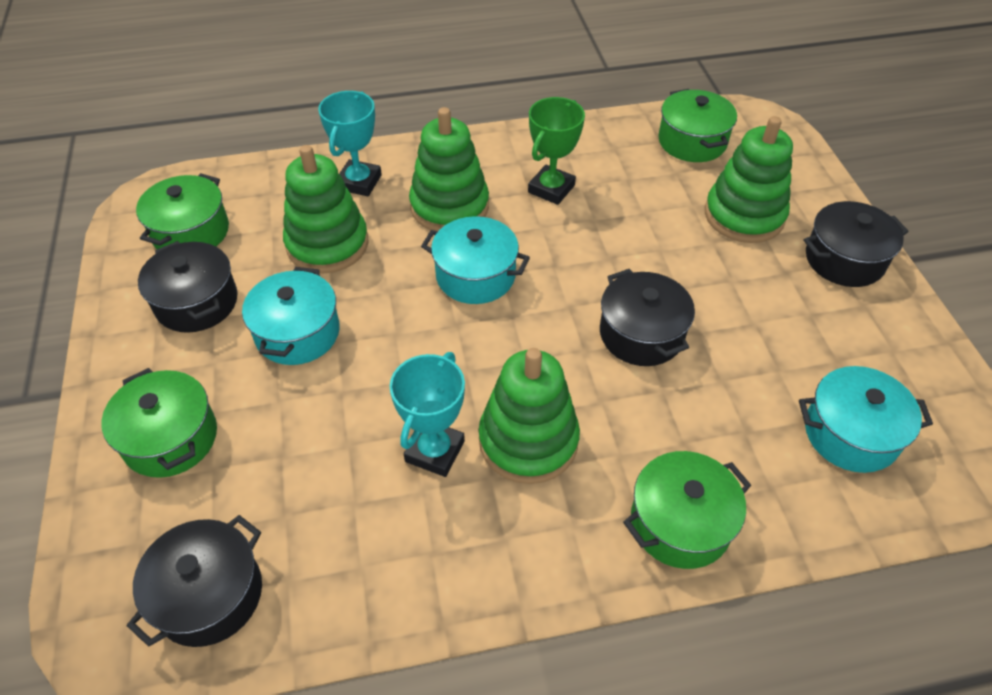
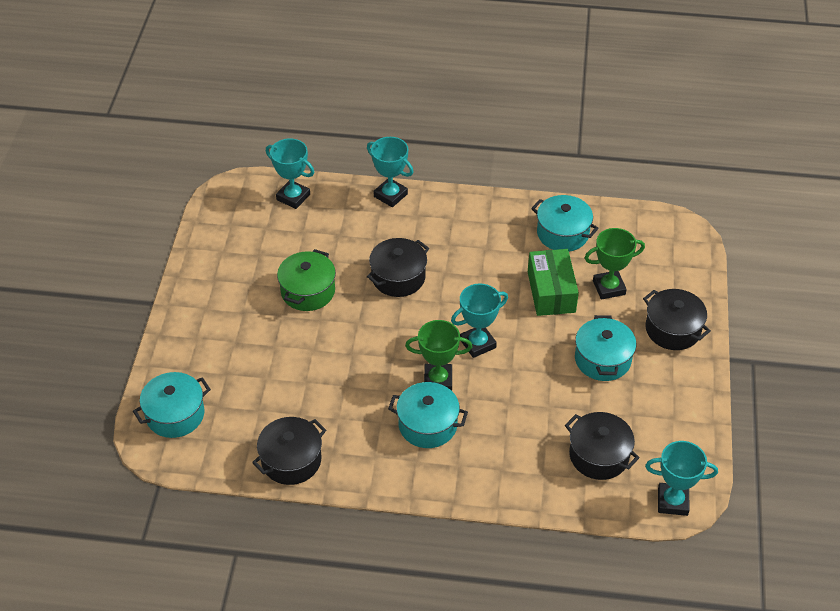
green box: 0 -> 1
green pot: 4 -> 1
green stacking toy: 4 -> 0
green trophy: 1 -> 2
turquoise pot: 3 -> 4
turquoise trophy: 2 -> 4

